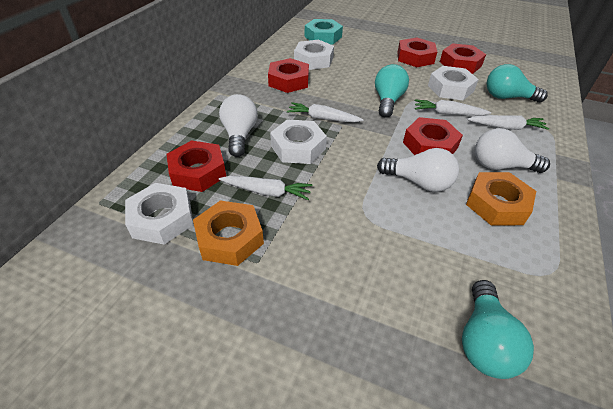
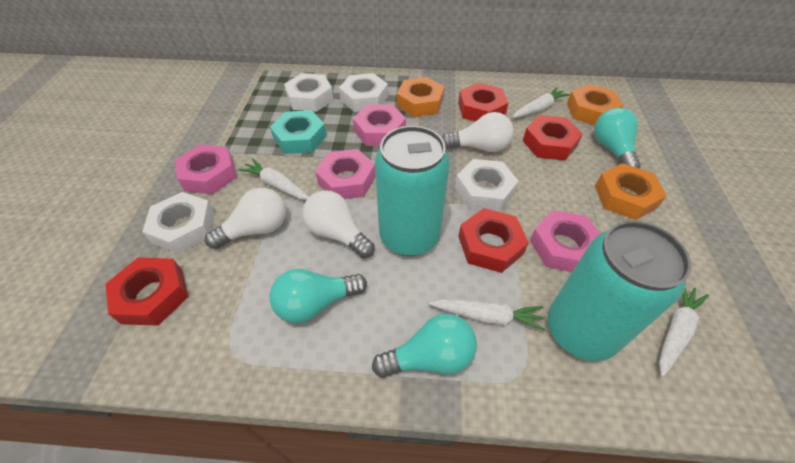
orange nut: 2 -> 3
pink nut: 0 -> 4
red nut: 5 -> 4
turquoise can: 0 -> 2

